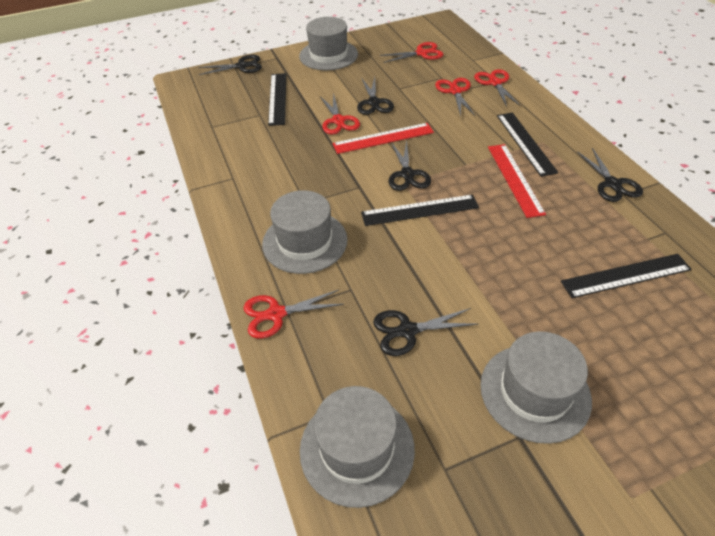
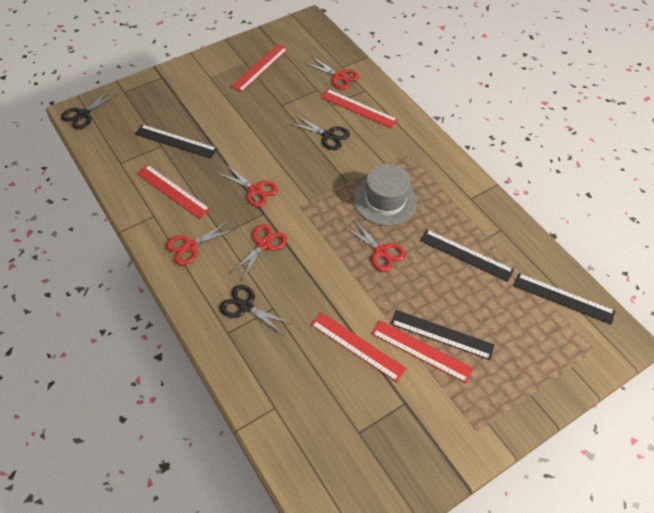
black scissors: 5 -> 3
grey hat: 4 -> 1
red ruler: 2 -> 5

